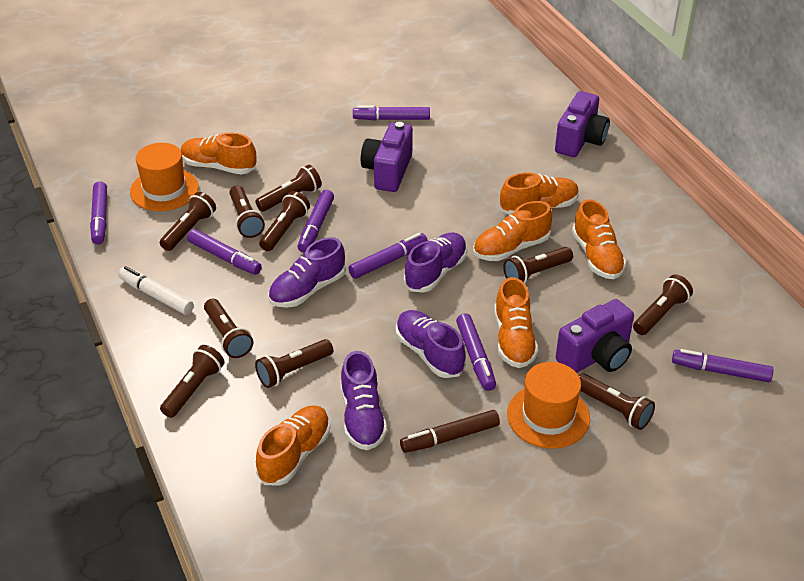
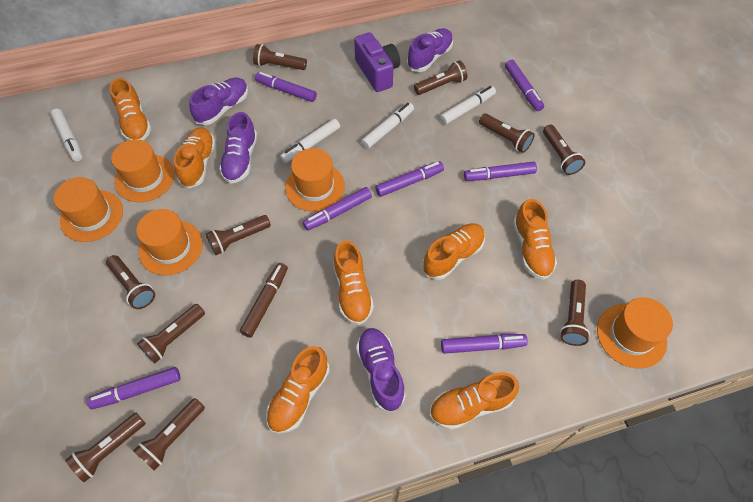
orange hat: 2 -> 5
orange shoe: 6 -> 7
purple camera: 3 -> 1
white marker: 1 -> 4

